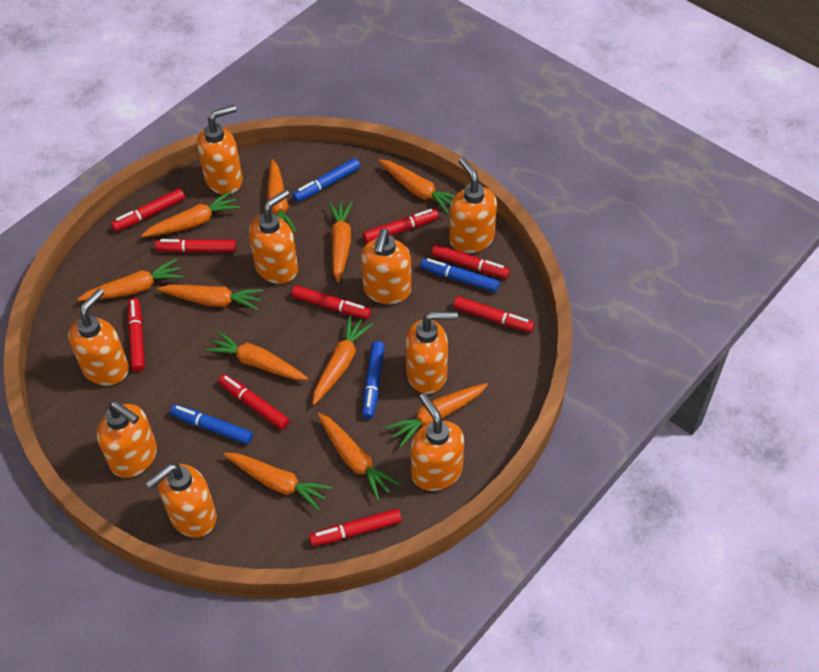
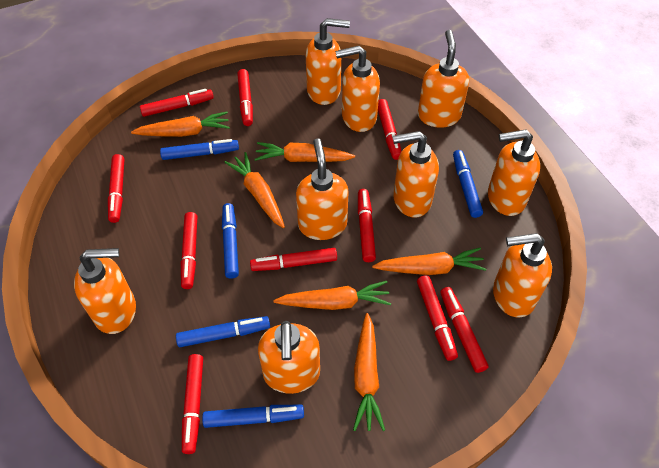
blue marker: 4 -> 5
orange carrot: 11 -> 6
red marker: 9 -> 10

